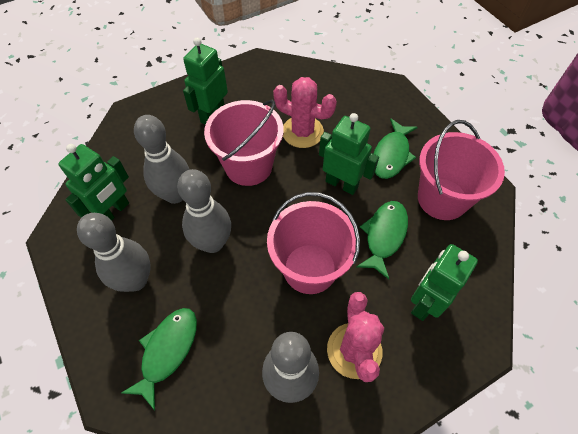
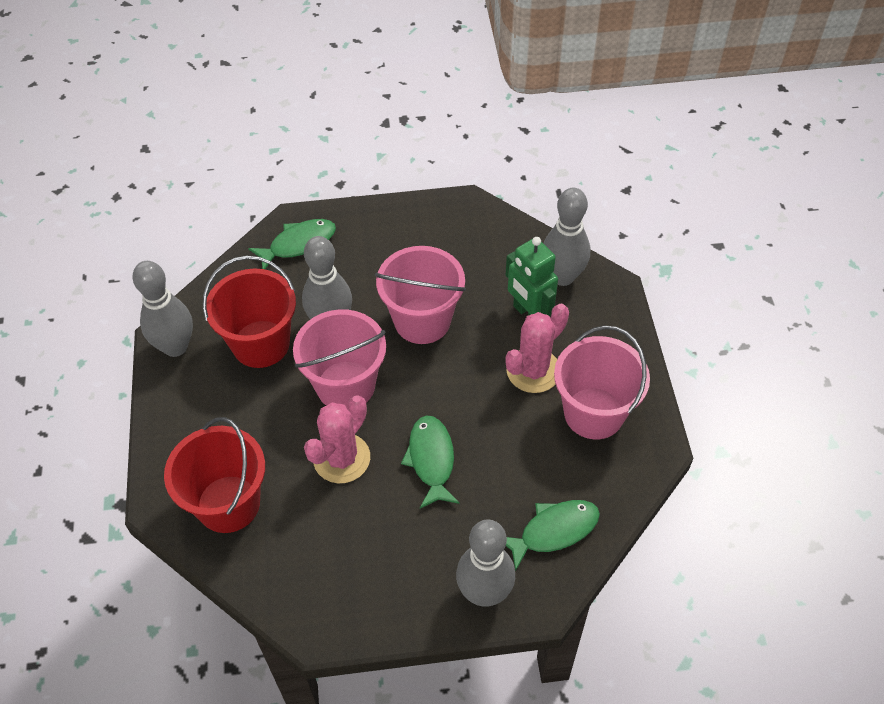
green robot: 4 -> 1
red bucket: 0 -> 2

